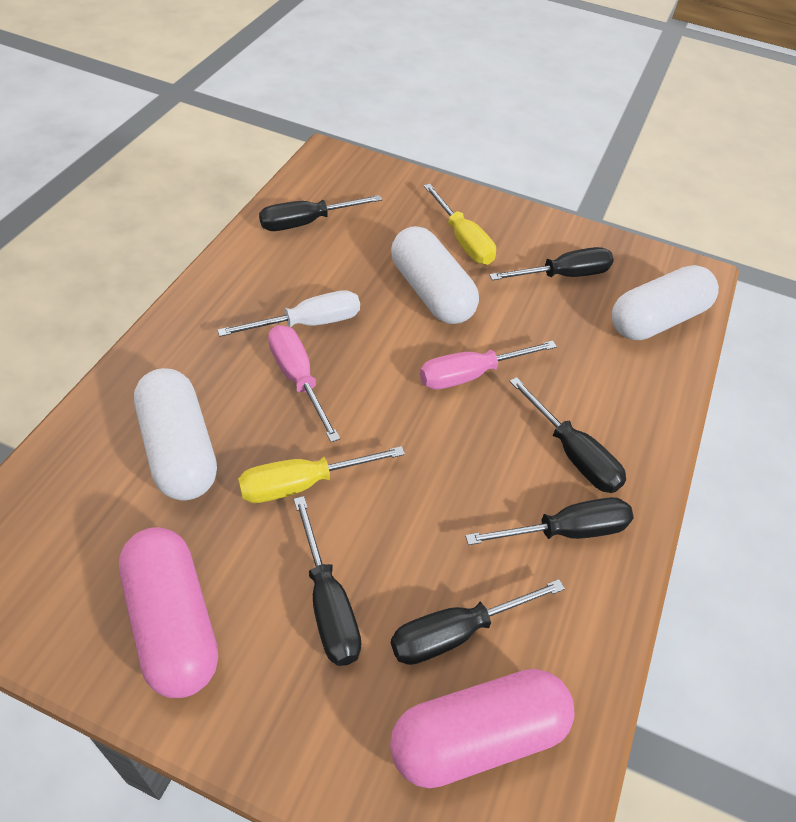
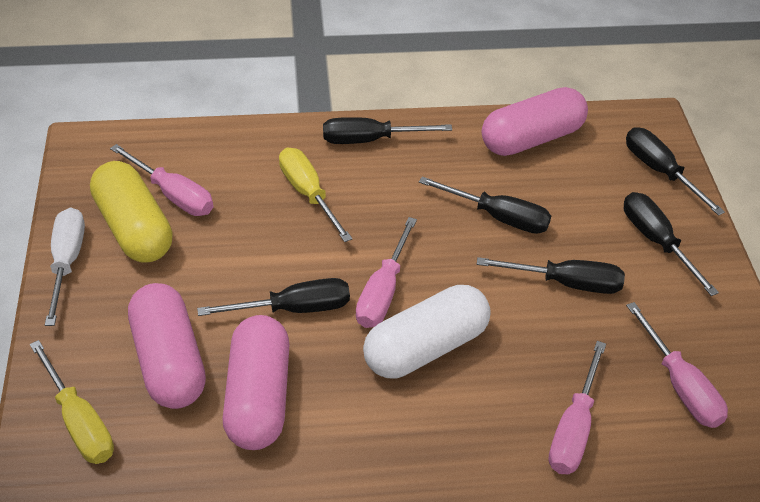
pink capsule: 2 -> 3
pink screwdriver: 2 -> 4
white capsule: 3 -> 1
yellow capsule: 0 -> 1

